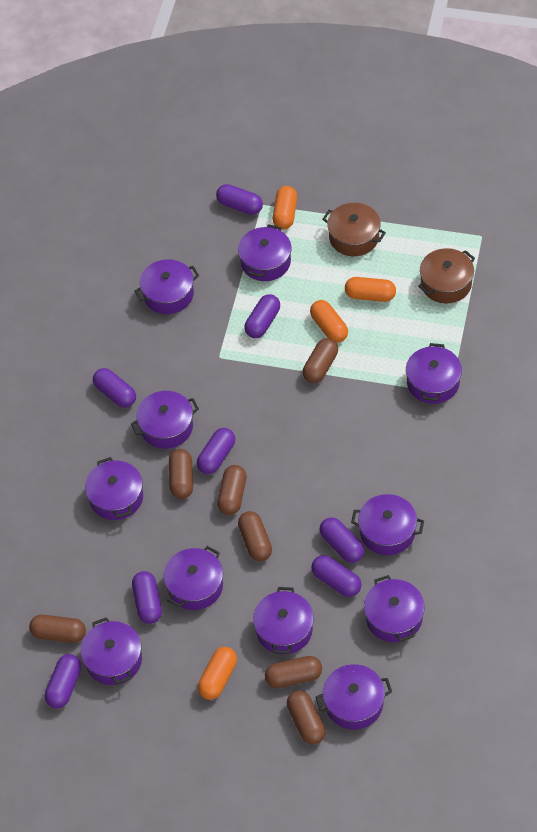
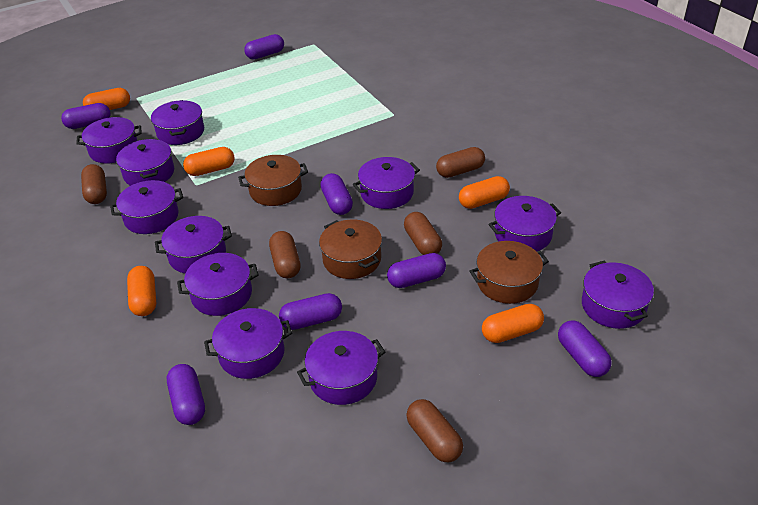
brown capsule: 7 -> 5
brown pot: 2 -> 3
orange capsule: 4 -> 5
purple capsule: 8 -> 7

